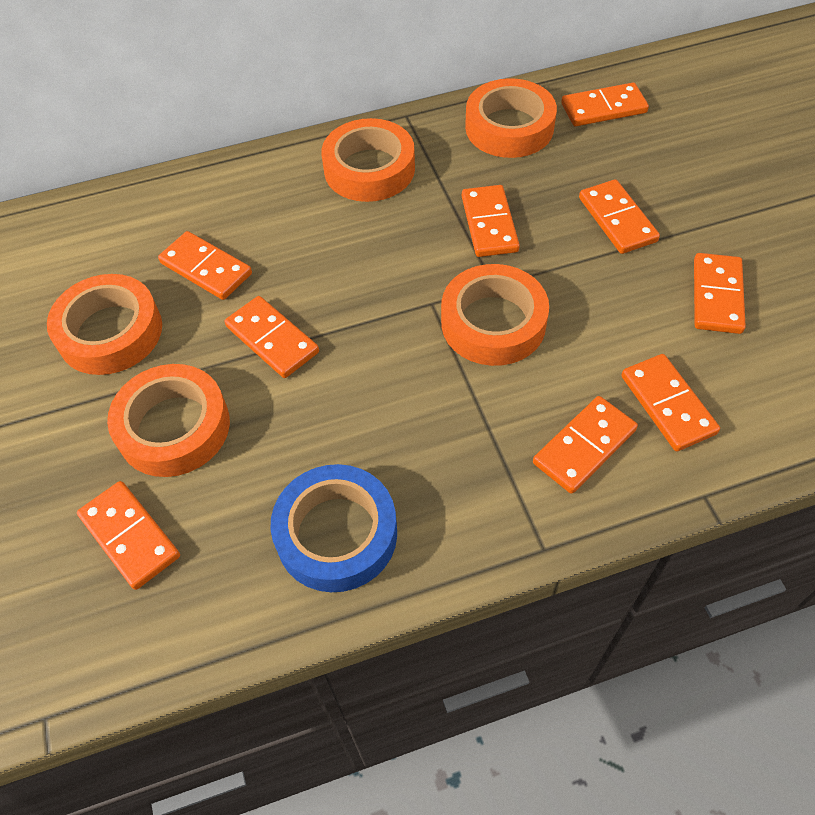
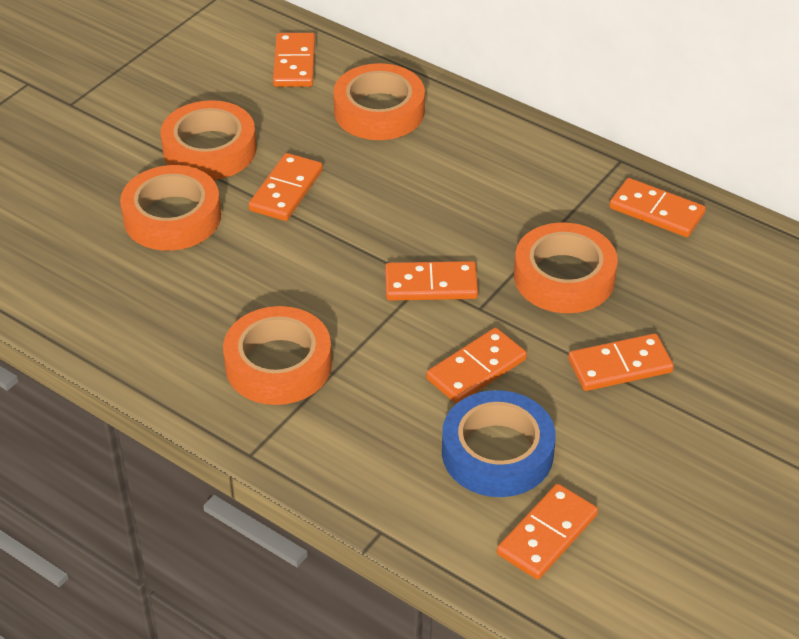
orange domino: 9 -> 7

